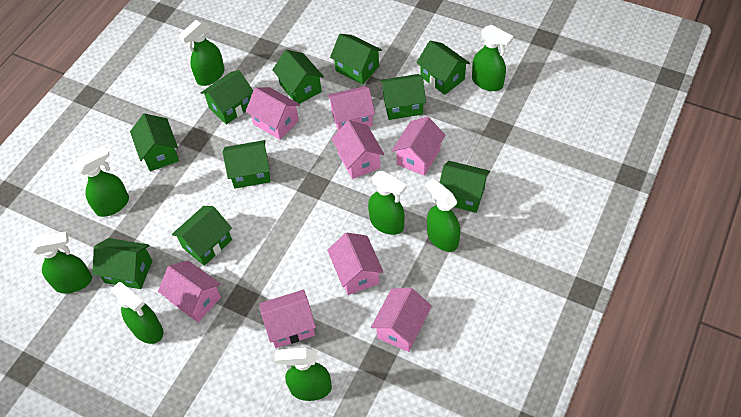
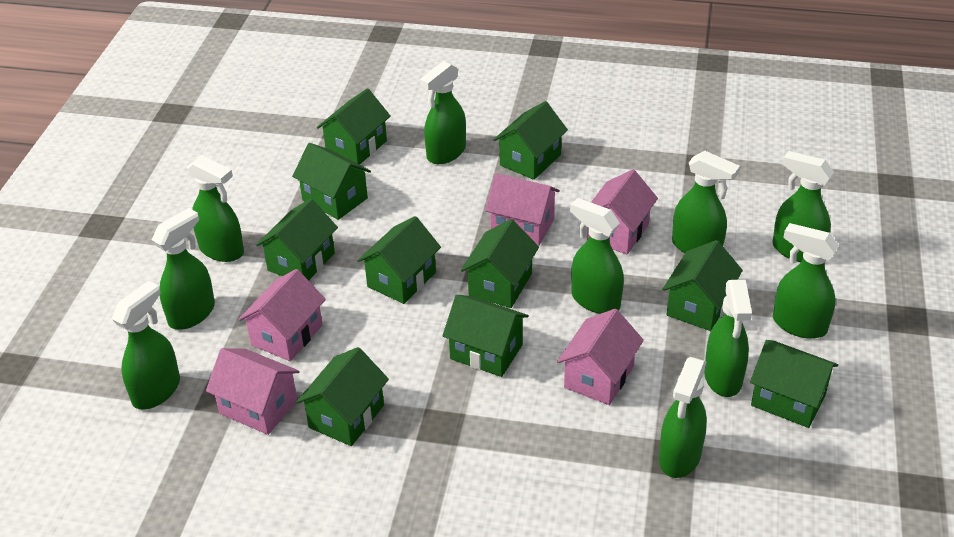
green spray bottle: 8 -> 10
pink house: 8 -> 5

